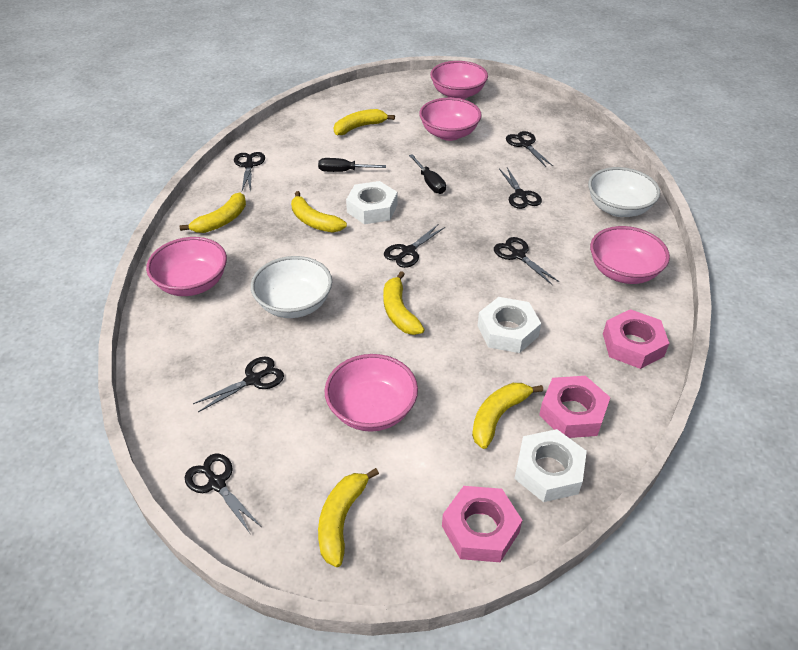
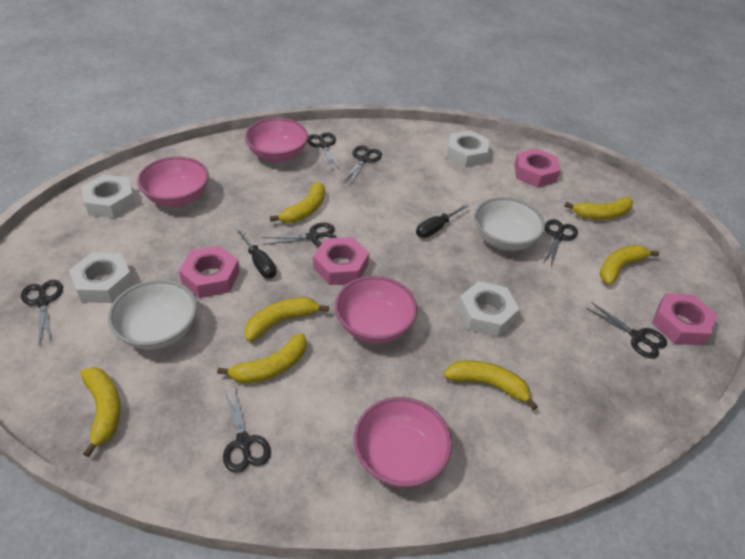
pink bowl: 5 -> 4
pink nut: 3 -> 4
white nut: 3 -> 4
yellow banana: 6 -> 7

